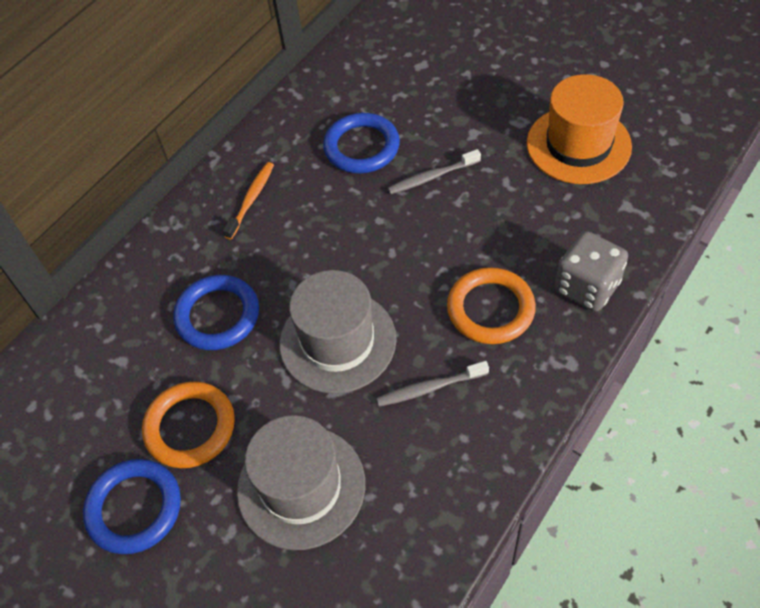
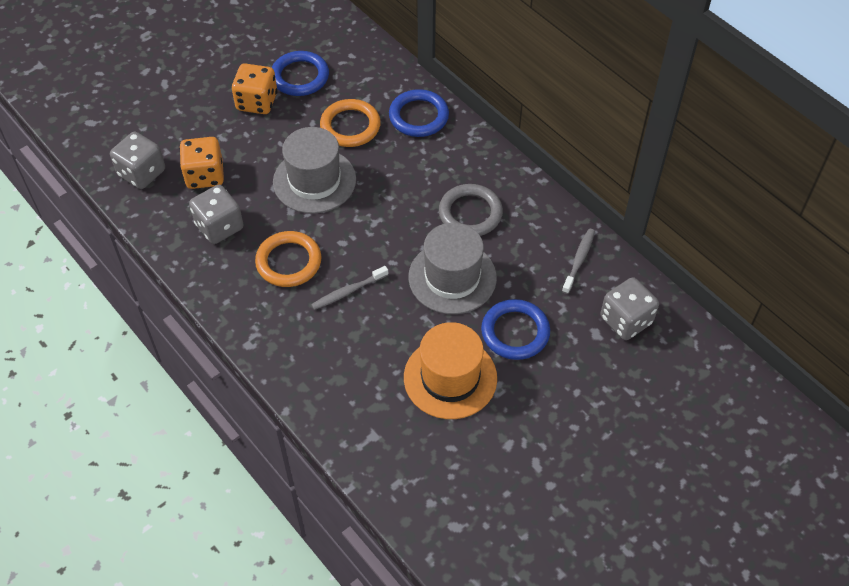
grey dice: 1 -> 3
grey ring: 0 -> 1
orange dice: 0 -> 2
orange toothbrush: 1 -> 0

